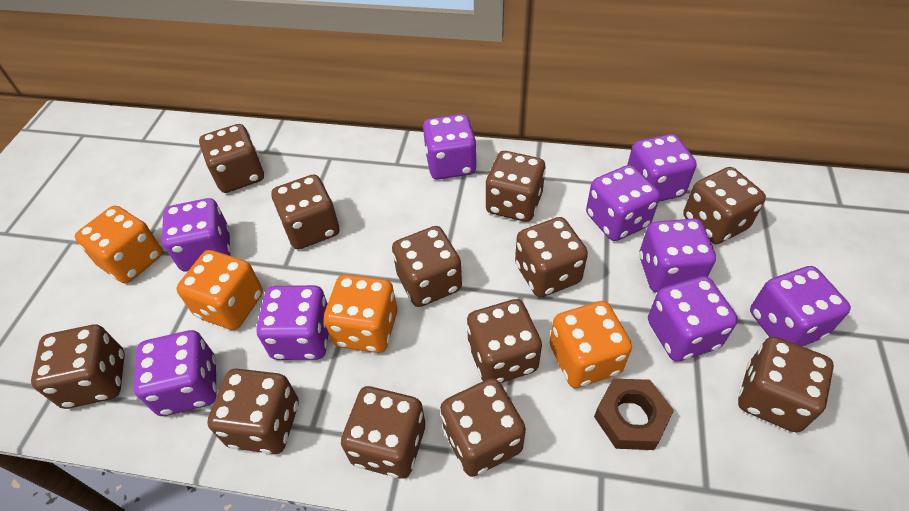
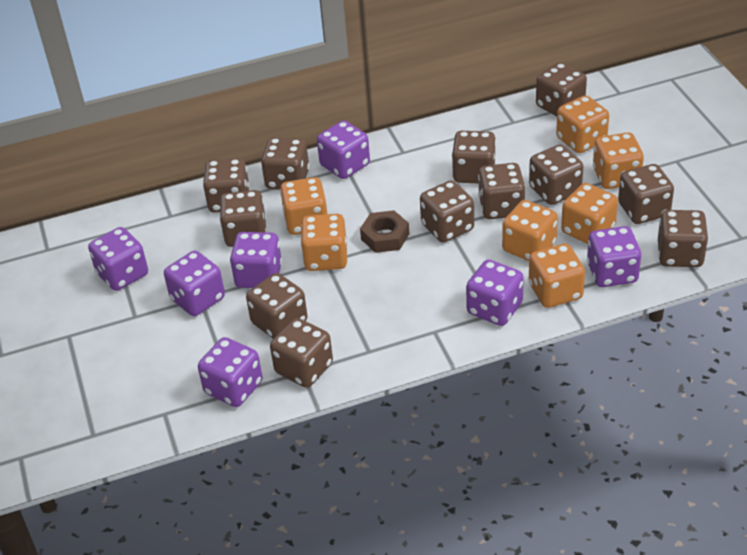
orange dice: 4 -> 7
purple dice: 9 -> 7

